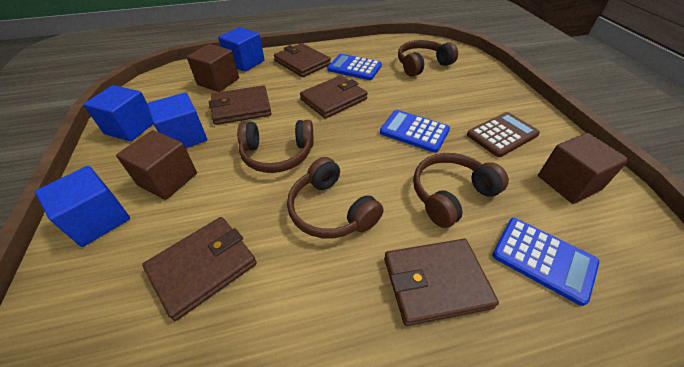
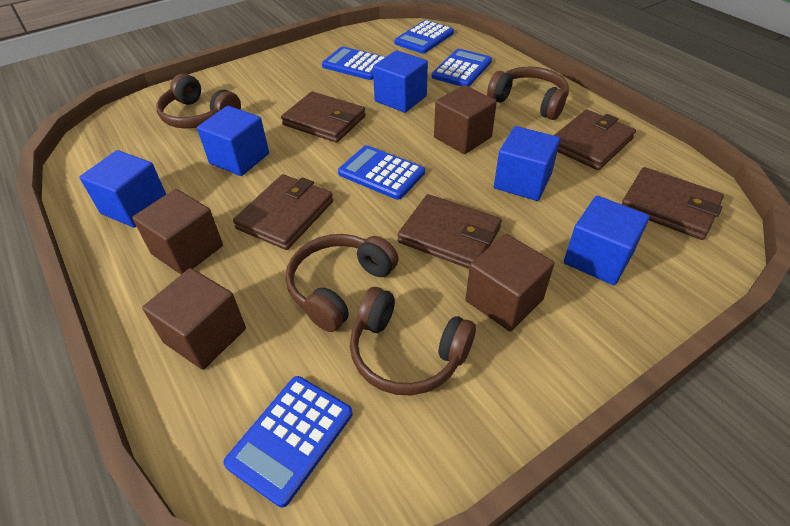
blue calculator: 3 -> 5
blue cube: 4 -> 5
brown calculator: 1 -> 0
brown cube: 3 -> 4

